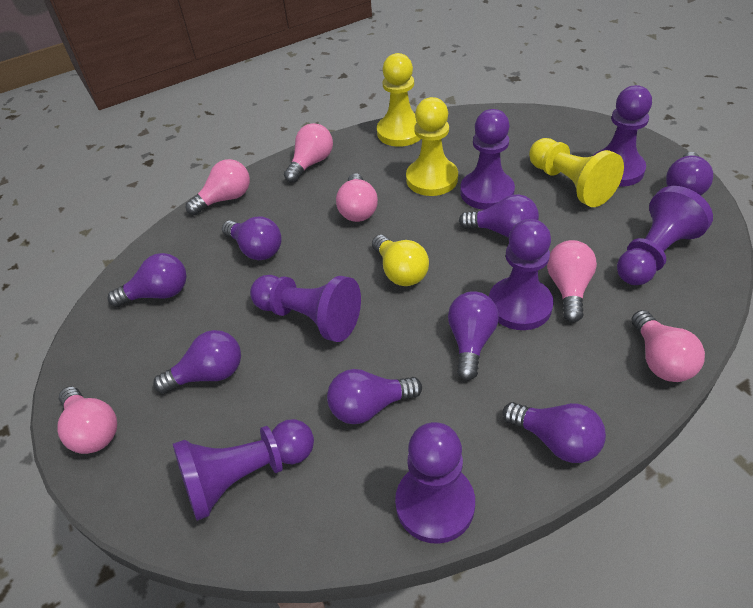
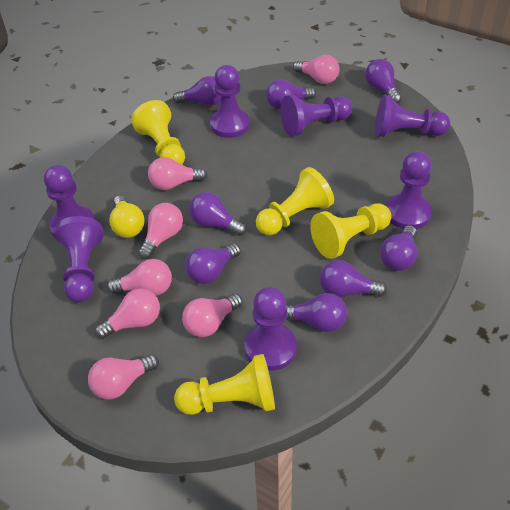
pink light bulb: 6 -> 7
yellow pawn: 3 -> 4

